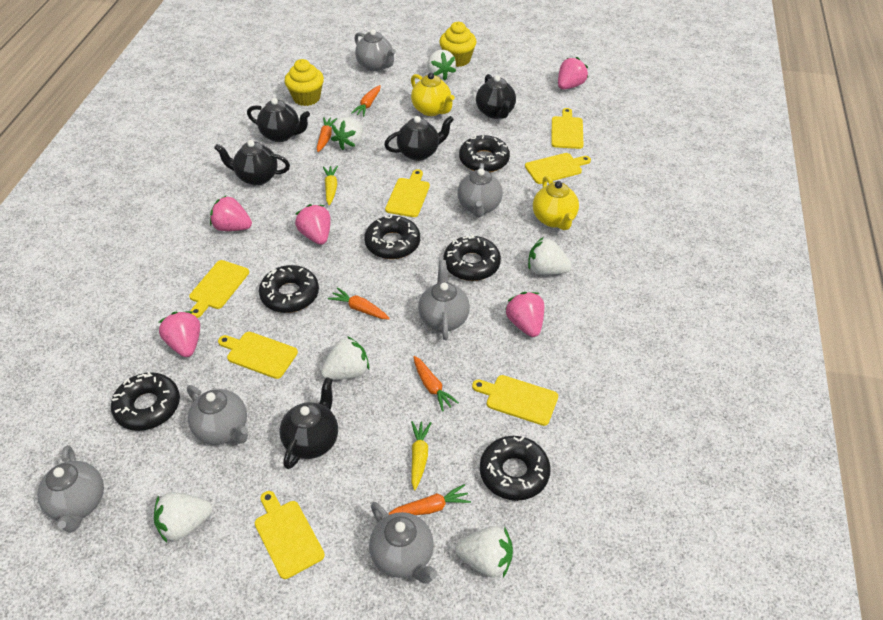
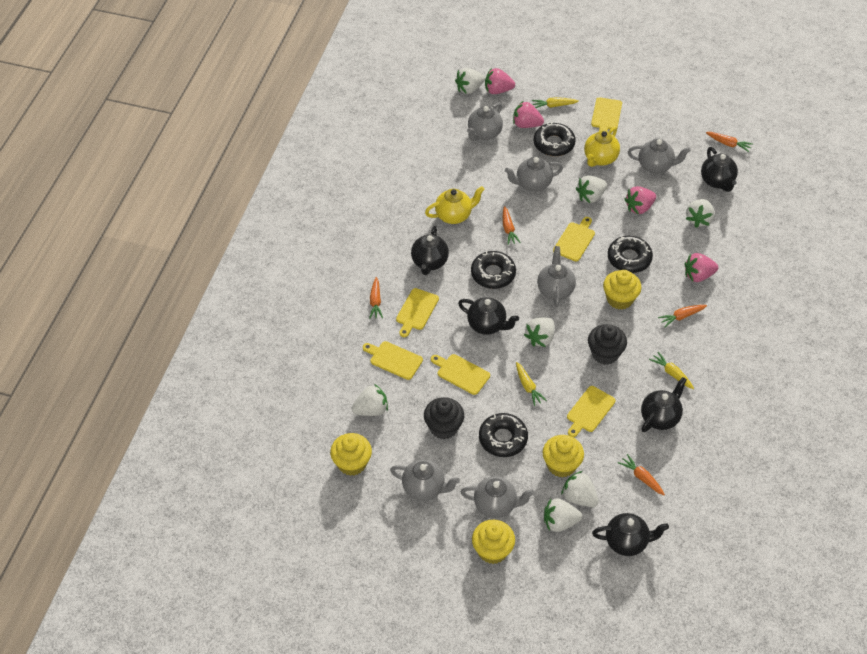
black cupcake: 0 -> 2
black donut: 6 -> 4
pink strawberry: 5 -> 4
white strawberry: 6 -> 7
yellow carrot: 2 -> 3
yellow cupcake: 2 -> 4
yellow cutting board: 7 -> 6

